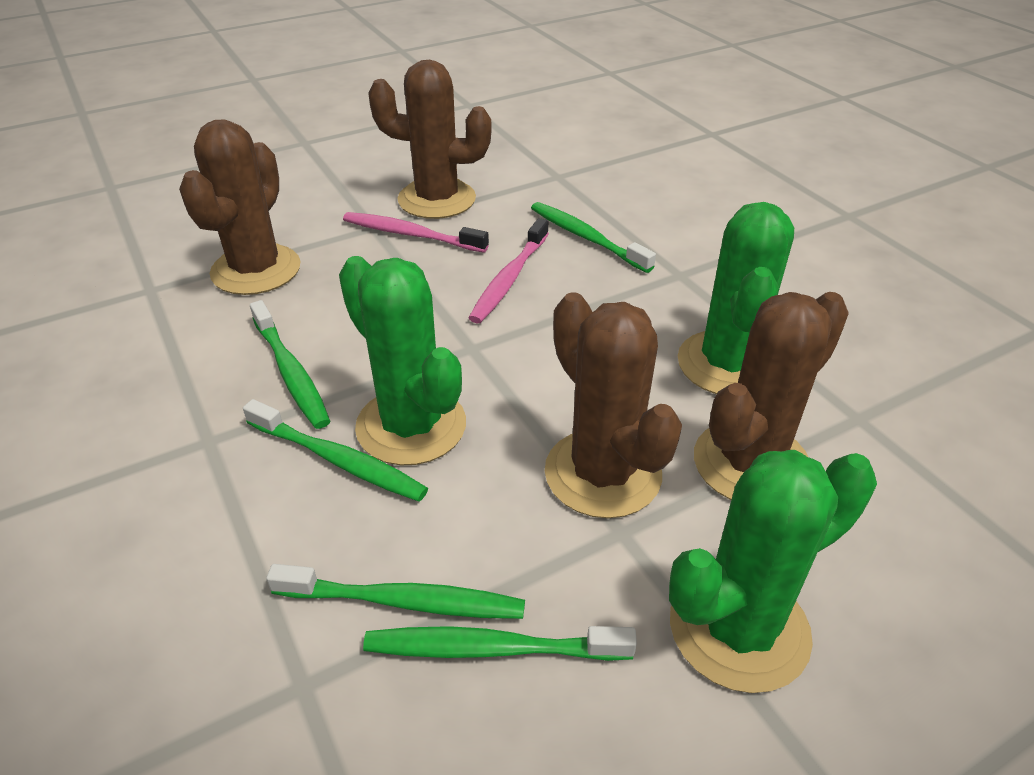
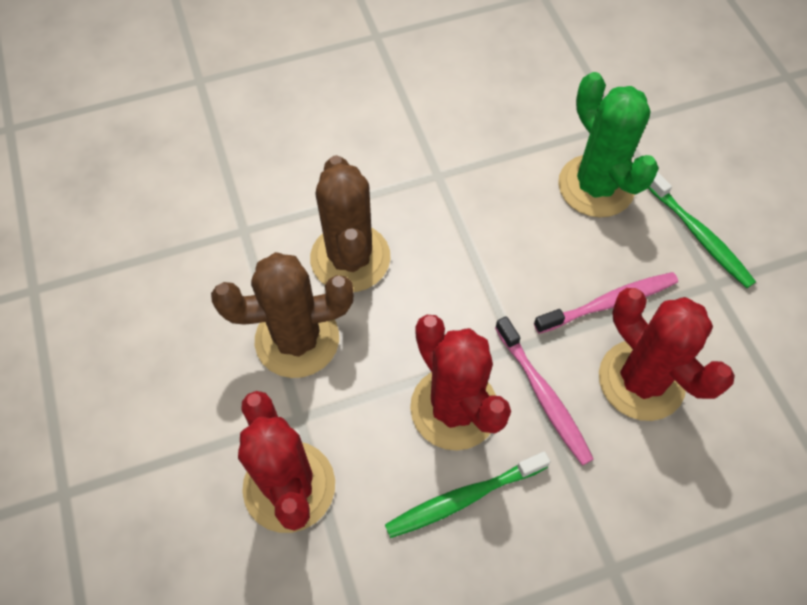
brown cactus: 4 -> 2
green cactus: 3 -> 1
green toothbrush: 5 -> 2
red cactus: 0 -> 3

